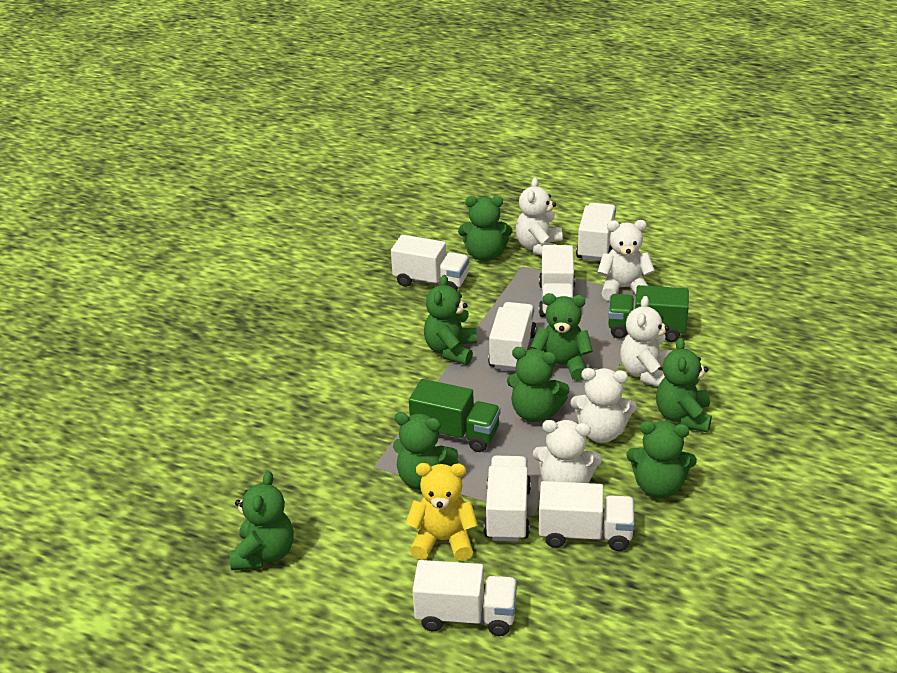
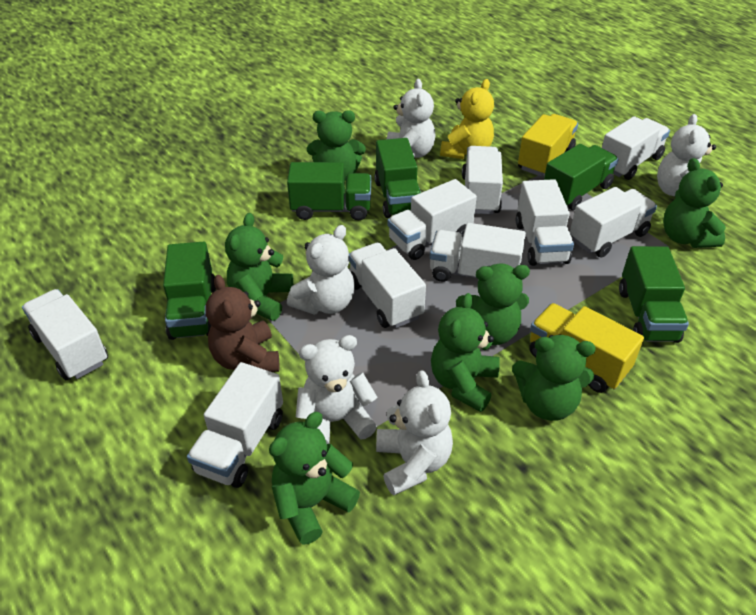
brown teddy bear: 0 -> 1
green teddy bear: 8 -> 7
green truck: 2 -> 5
white truck: 7 -> 9
yellow truck: 0 -> 2

